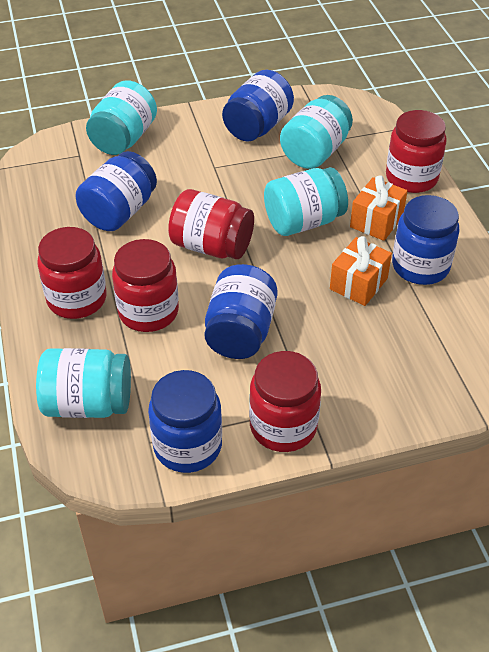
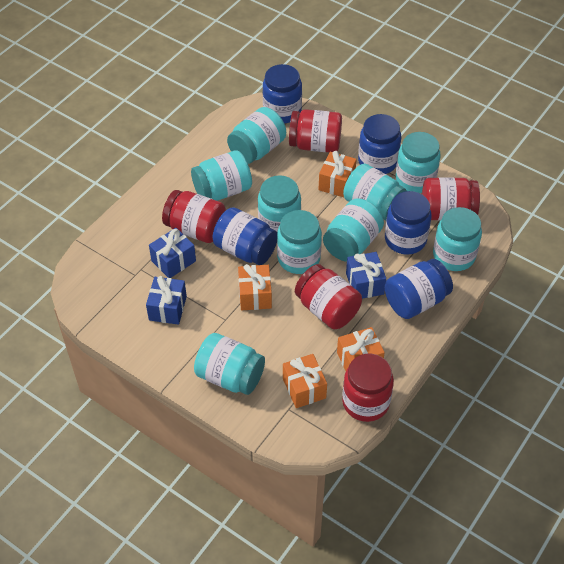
blue gift: 0 -> 3
orange gift: 2 -> 4
turquoise jar: 4 -> 9

